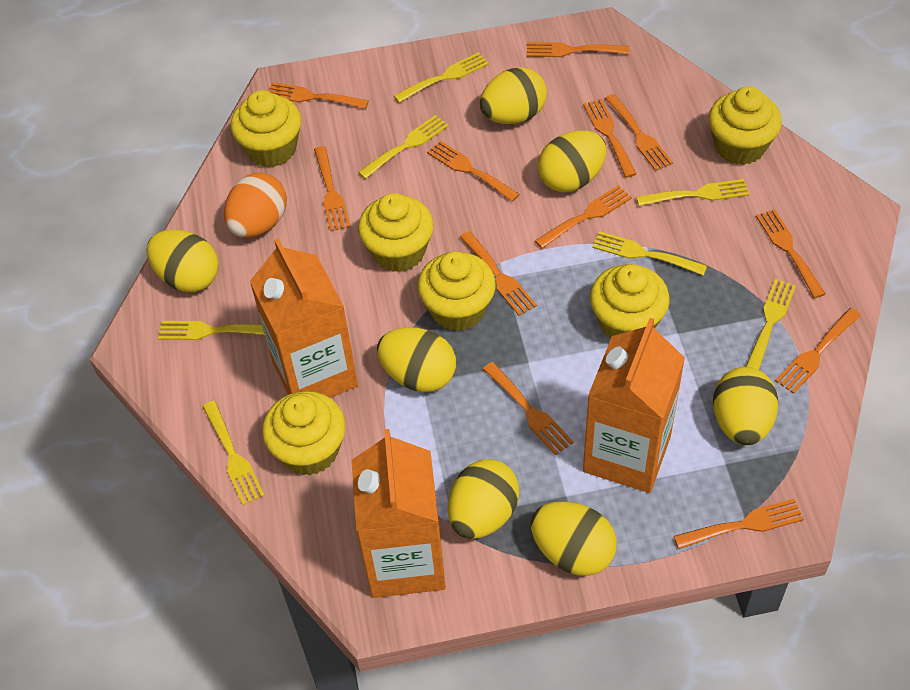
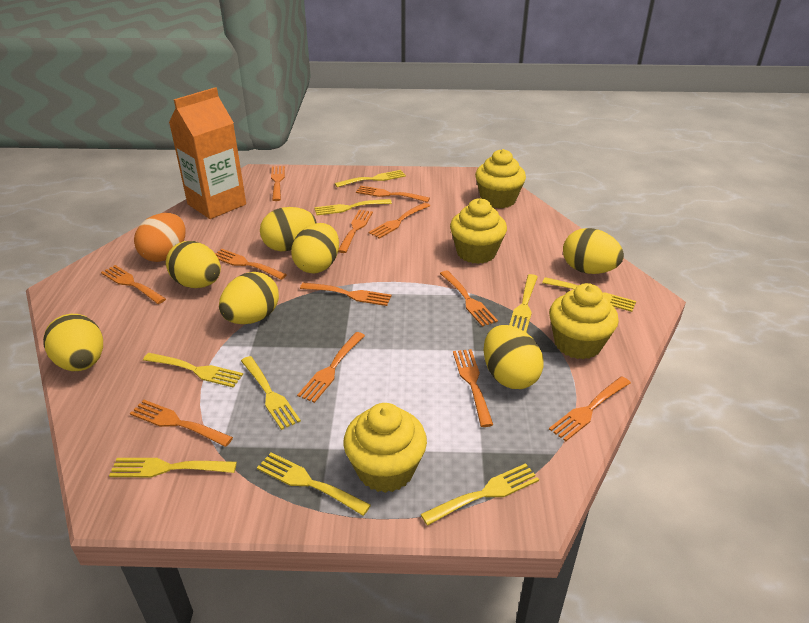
orange carton: 3 -> 1
yellow cupcake: 6 -> 4
yellow fork: 7 -> 9

